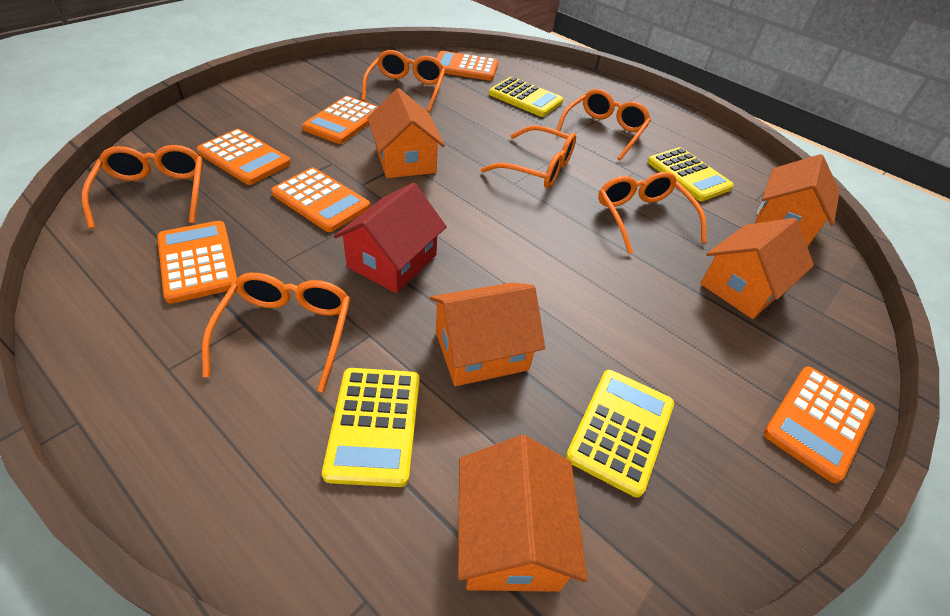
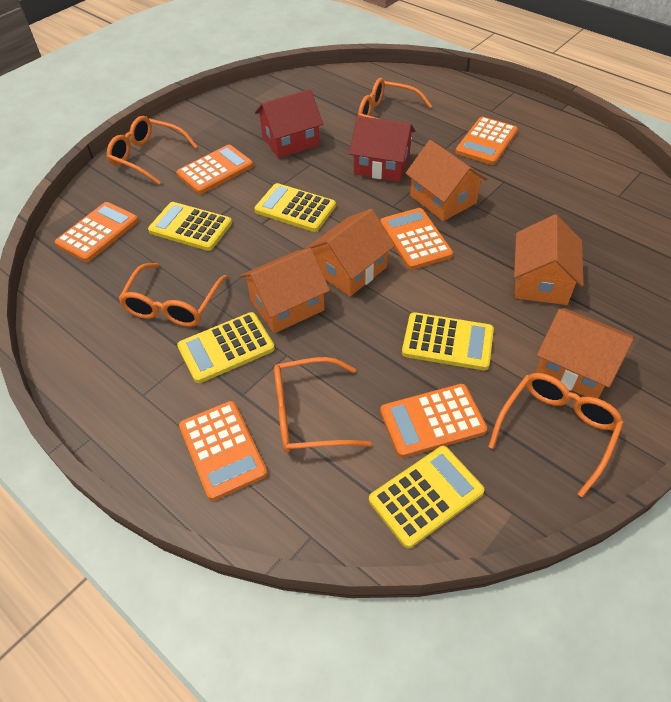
orange glasses: 6 -> 5
red house: 1 -> 2
yellow calculator: 4 -> 5

